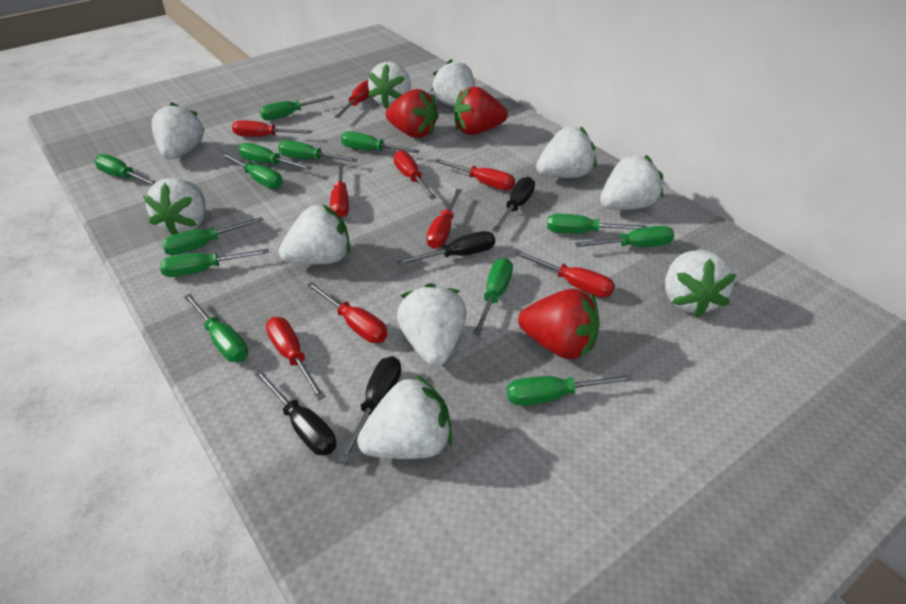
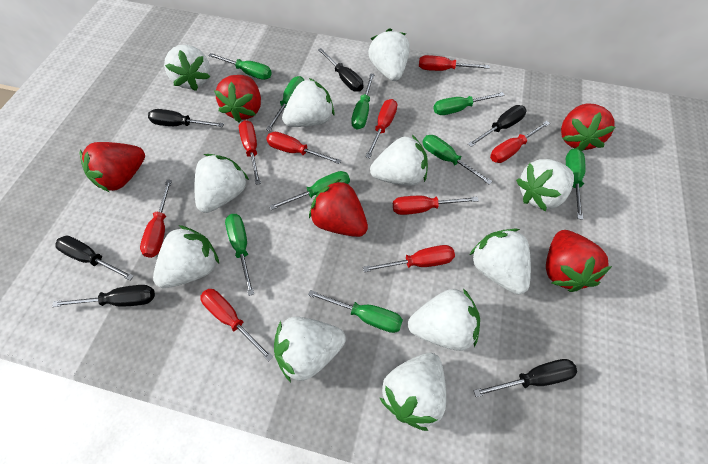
black screwdriver: 4 -> 6
green screwdriver: 13 -> 9
red strawberry: 3 -> 5
white strawberry: 10 -> 11

